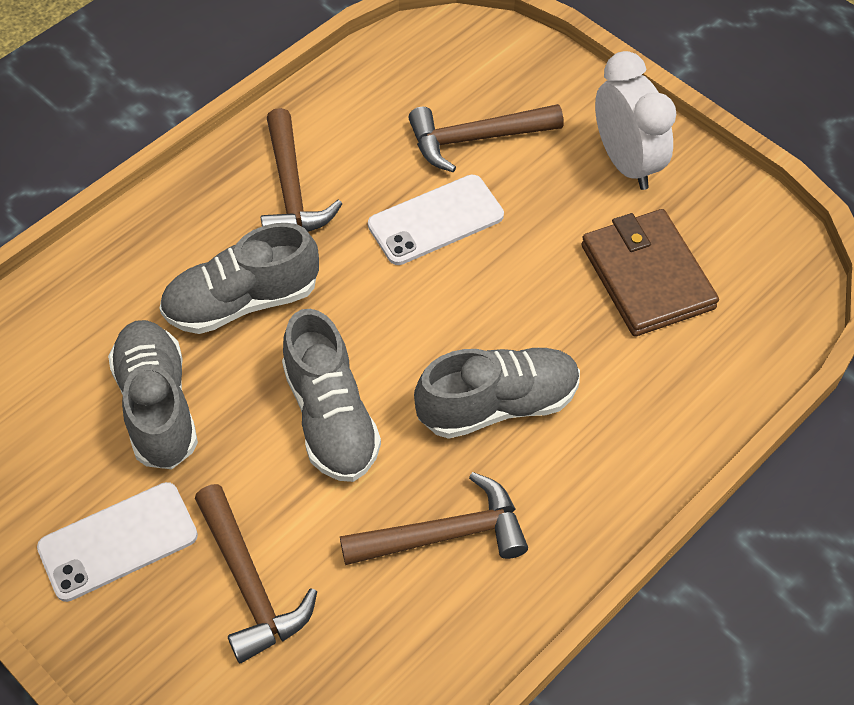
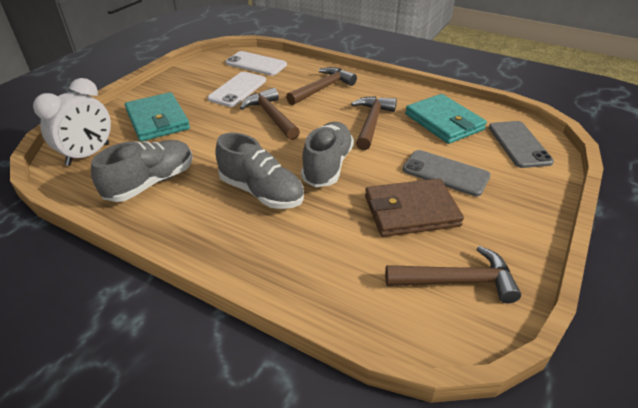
grey phone: 0 -> 2
grey shoe: 4 -> 3
turquoise wallet: 0 -> 2

